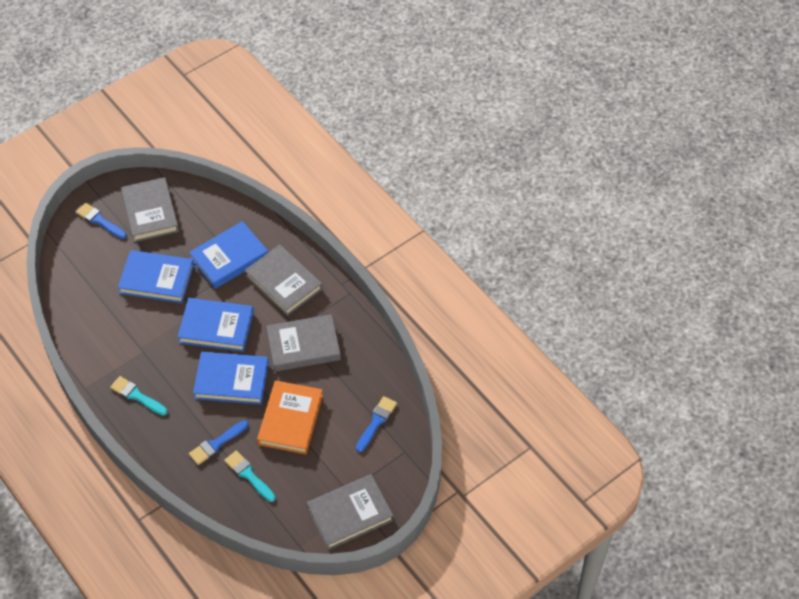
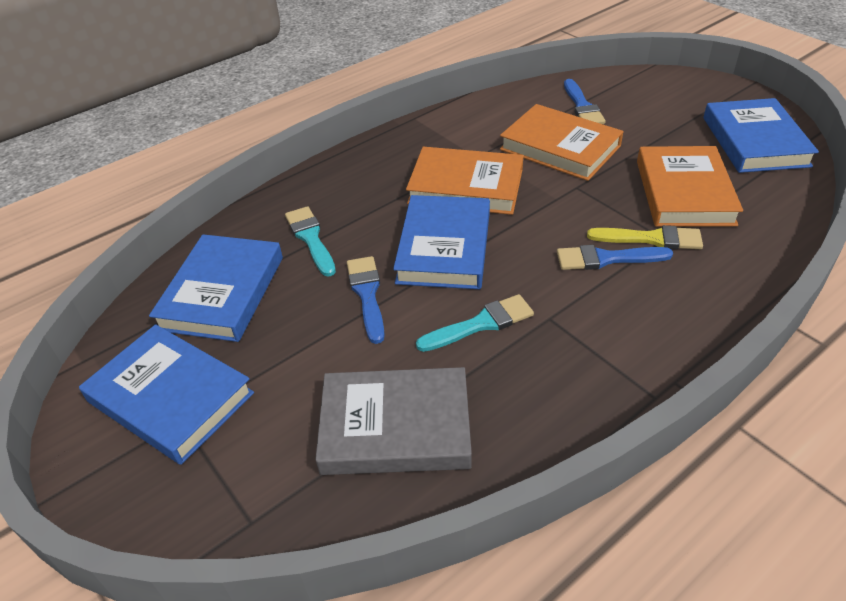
grey book: 4 -> 1
orange book: 1 -> 3
yellow brush: 0 -> 1

